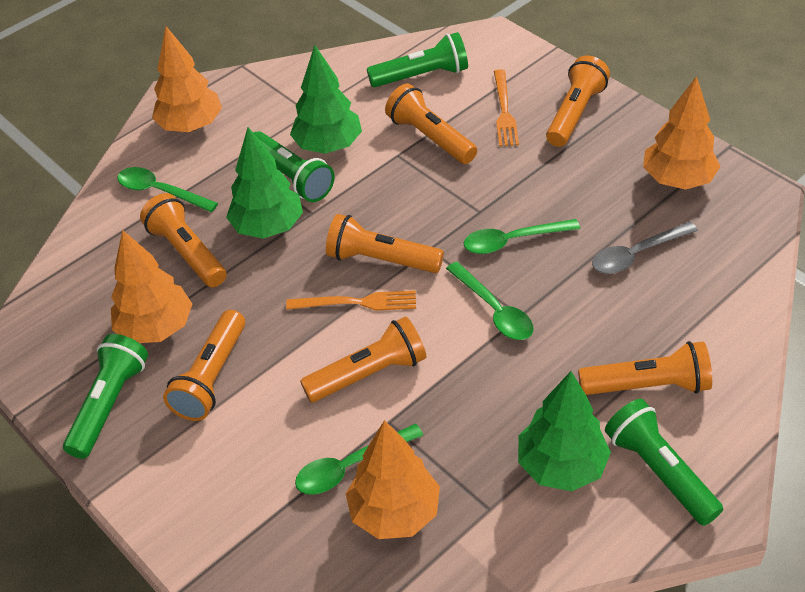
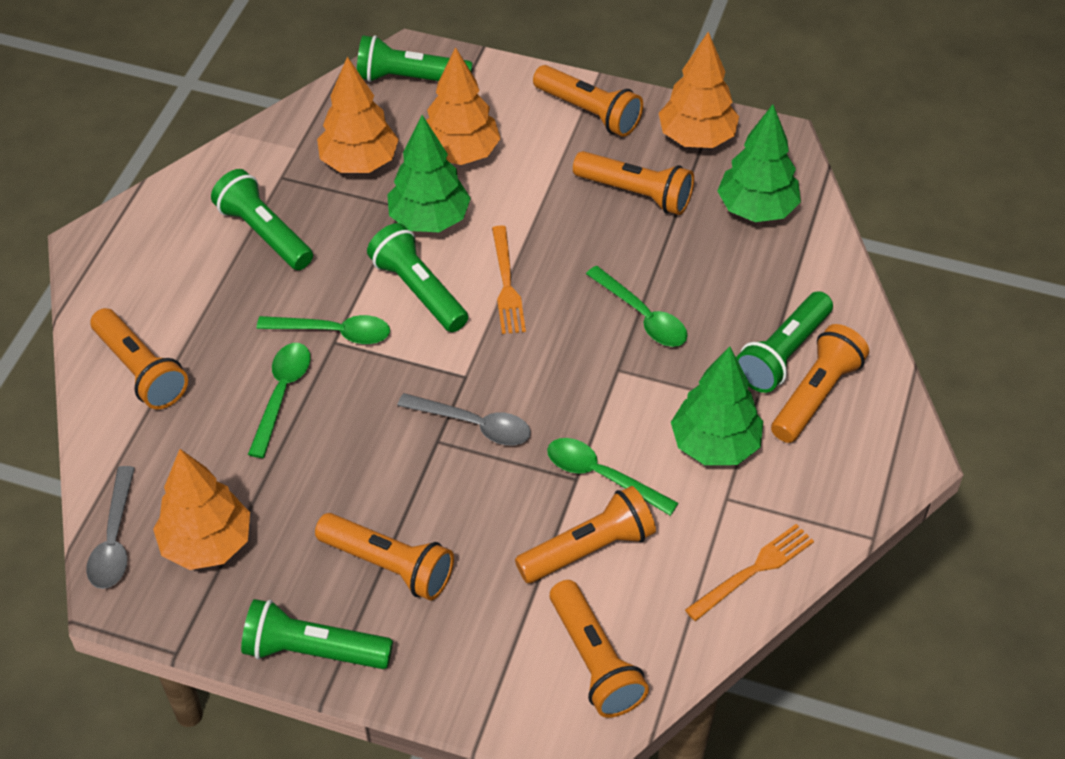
green flashlight: 4 -> 5
grey spoon: 1 -> 2

